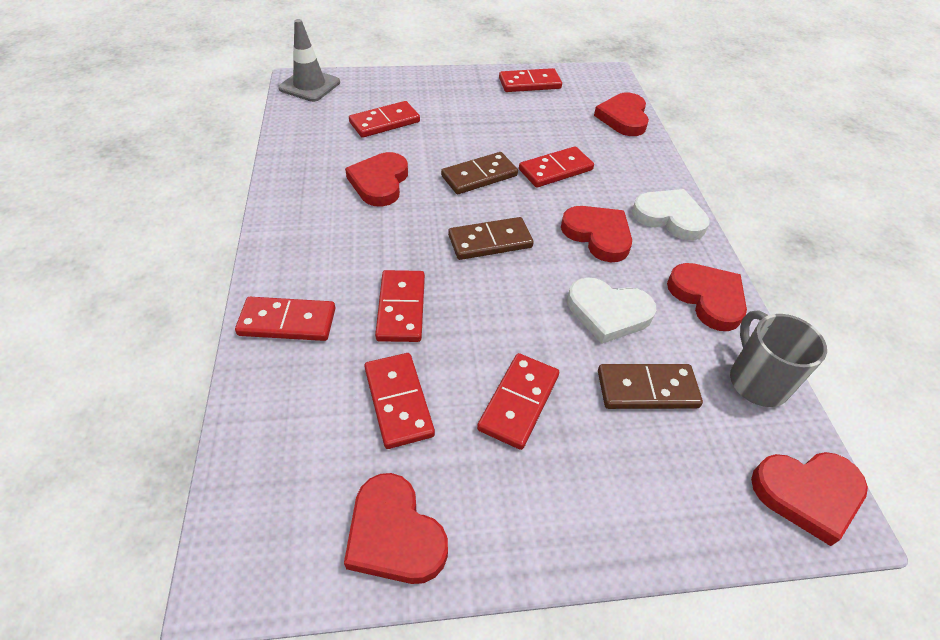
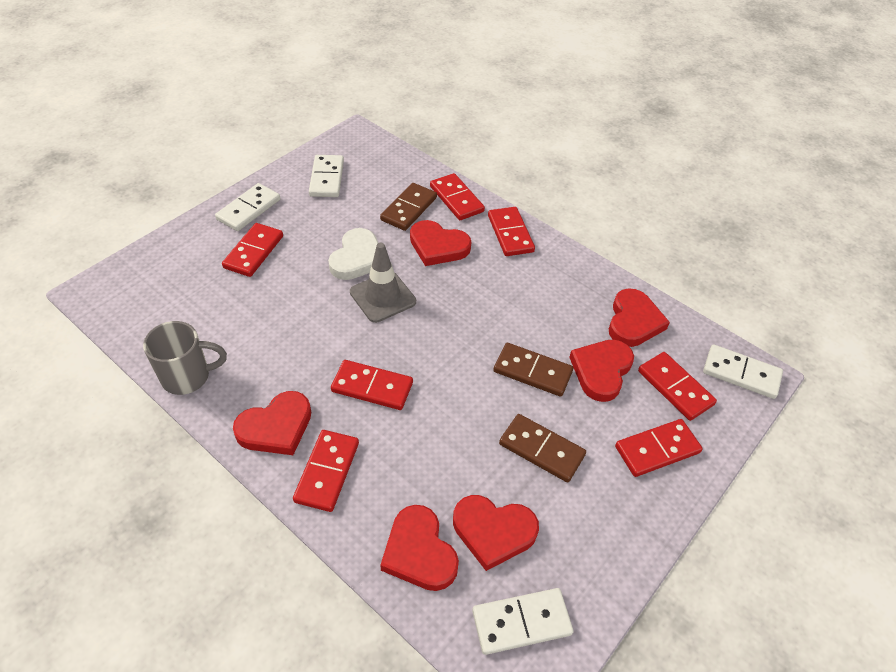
white domino: 0 -> 4
white heart: 2 -> 1

